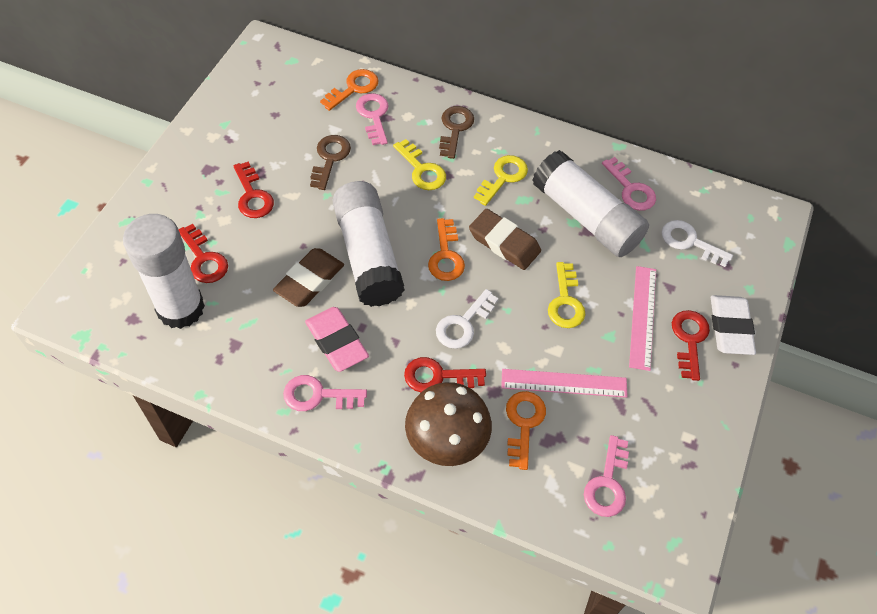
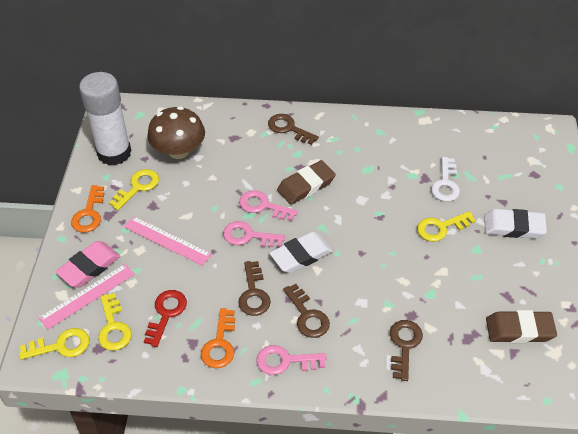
brown key: 2 -> 4
orange key: 3 -> 2
pink key: 4 -> 3
red key: 4 -> 1
white eraser: 1 -> 2
white glue stick: 3 -> 1
white key: 2 -> 1
yellow key: 3 -> 4

